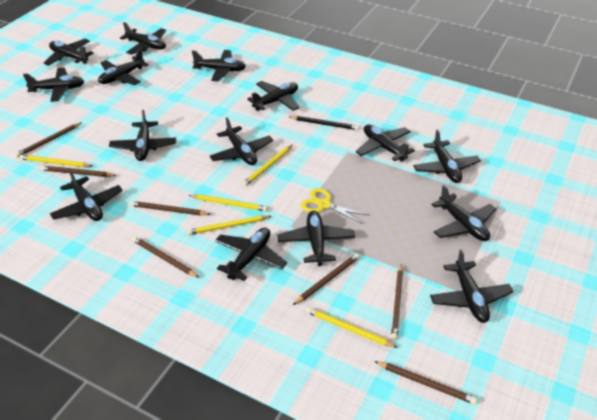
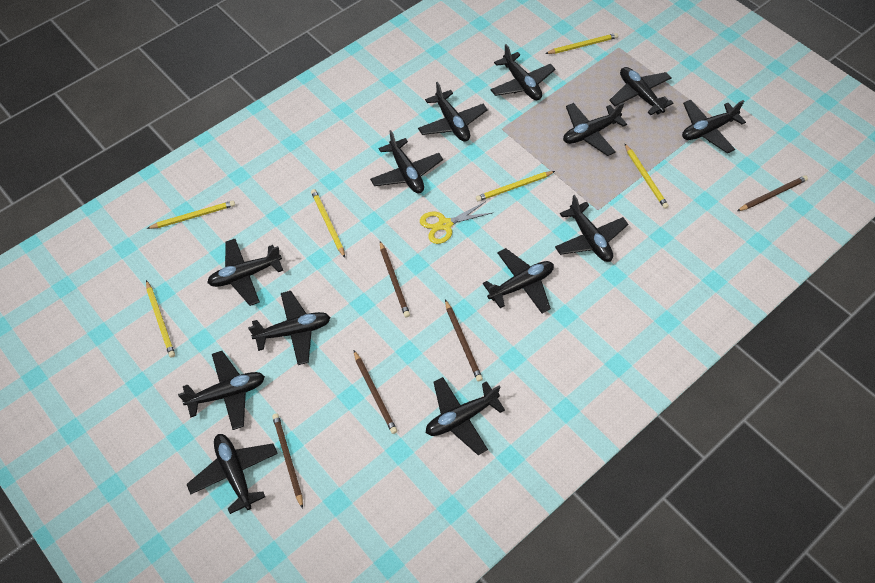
black pencil: 1 -> 0
black plane: 15 -> 13
brown pencil: 7 -> 5
yellow pencil: 5 -> 6

